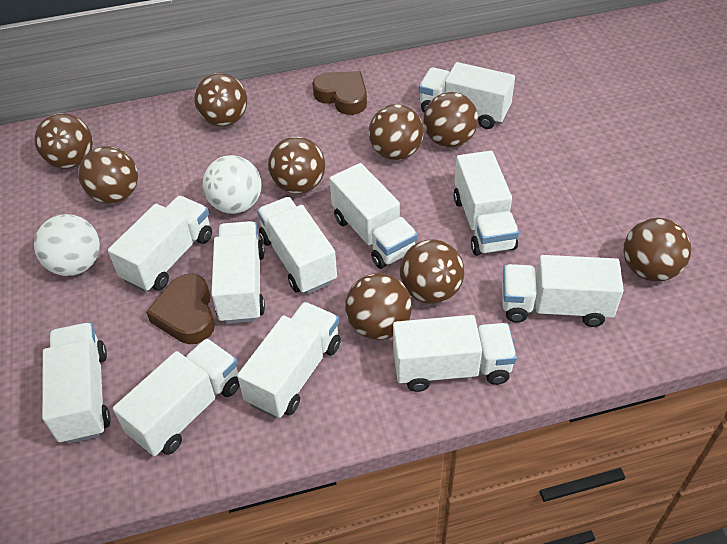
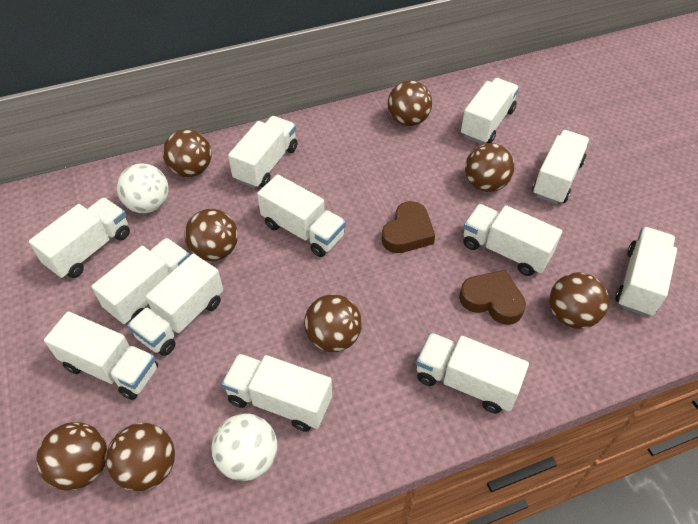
brown ball: 9 -> 8
white truck: 11 -> 12

